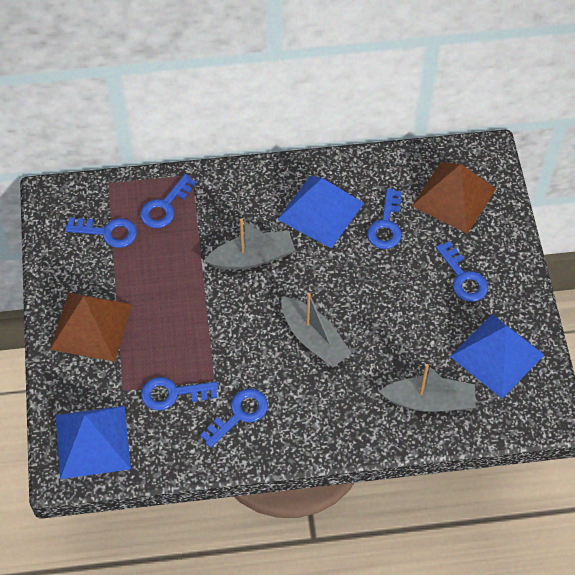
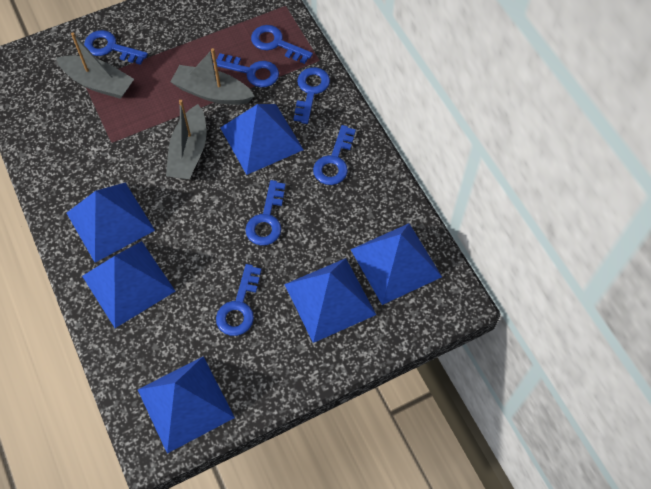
blue key: 6 -> 7
blue pyramid: 3 -> 6
brown pyramid: 2 -> 0

